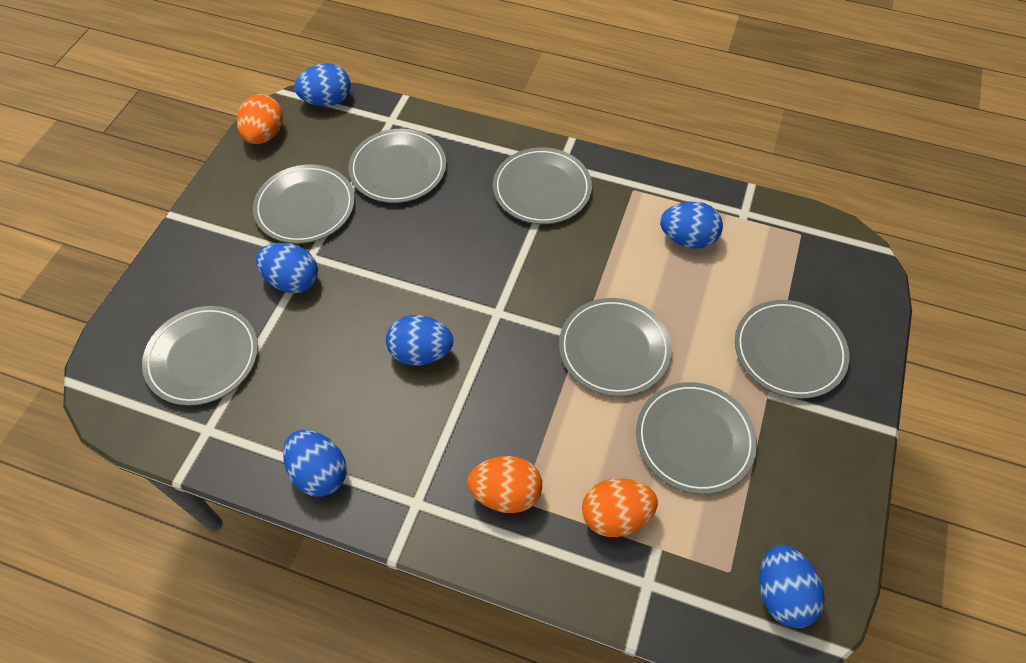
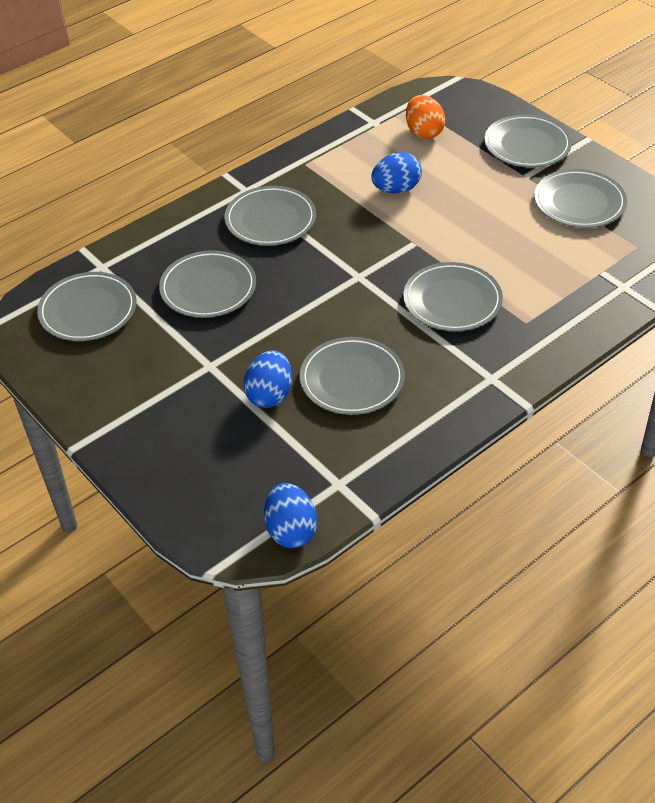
blue egg: 6 -> 3
orange egg: 3 -> 1

